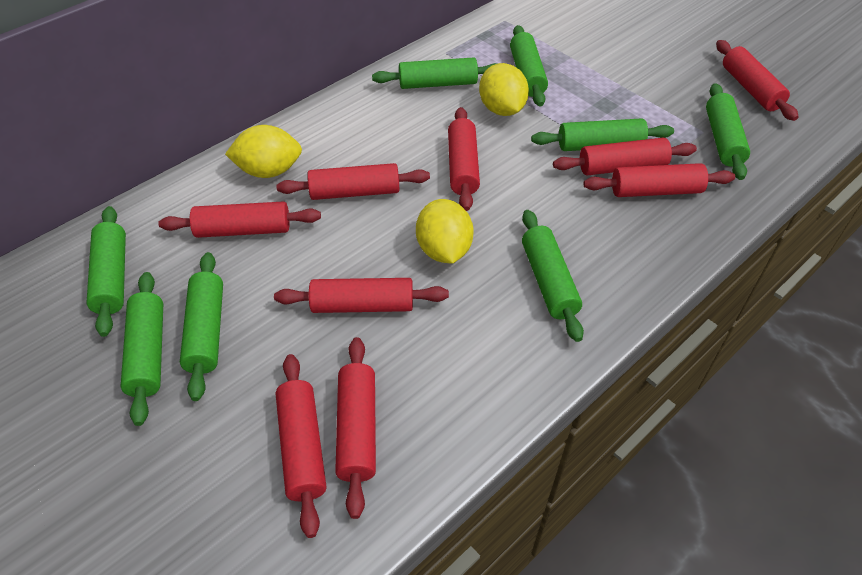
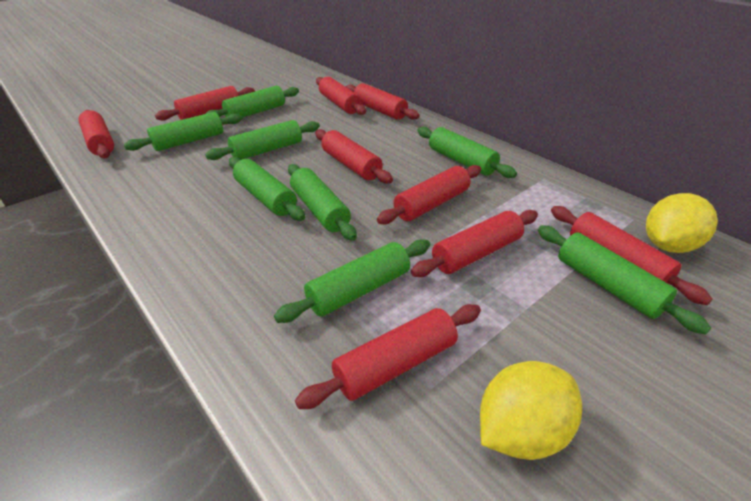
yellow lemon: 3 -> 2

